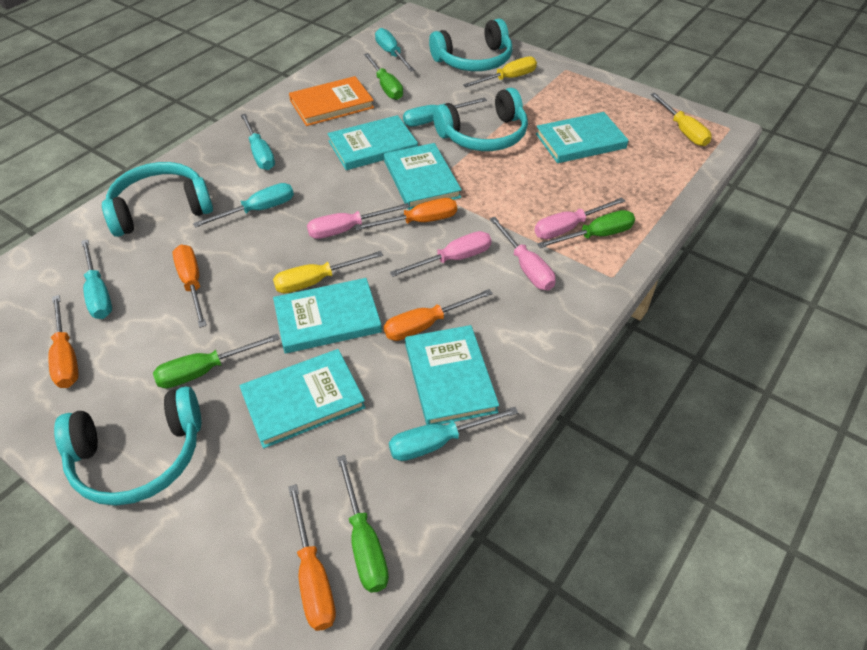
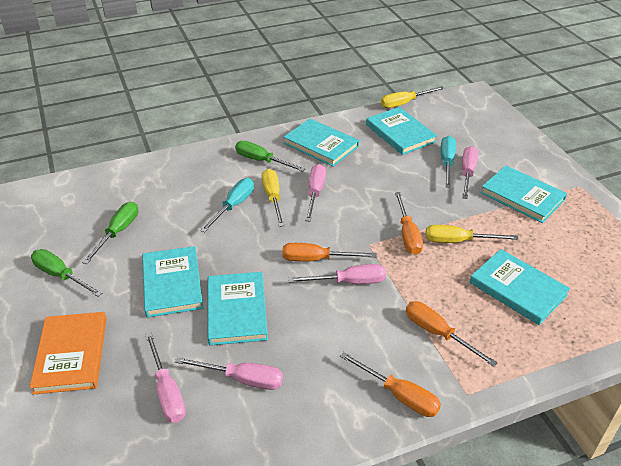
green screwdriver: 4 -> 3
orange screwdriver: 5 -> 4
pink screwdriver: 4 -> 5
turquoise headphones: 4 -> 0
turquoise screwdriver: 6 -> 2

